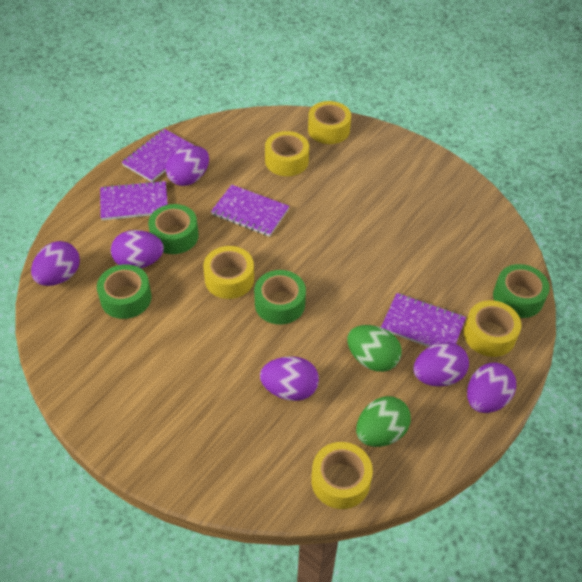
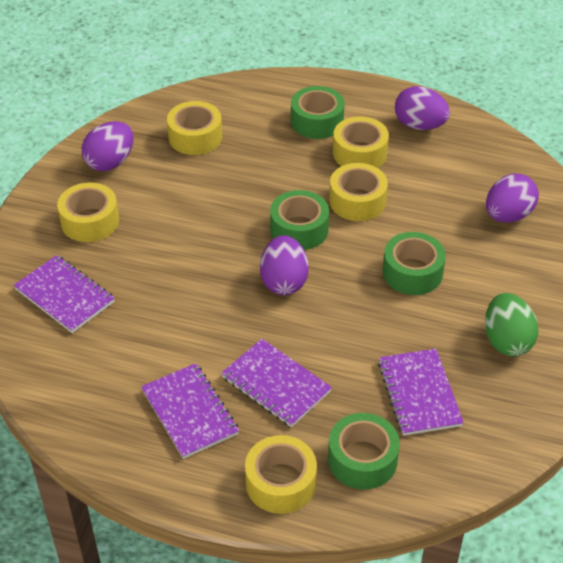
green egg: 2 -> 1
purple egg: 6 -> 4

